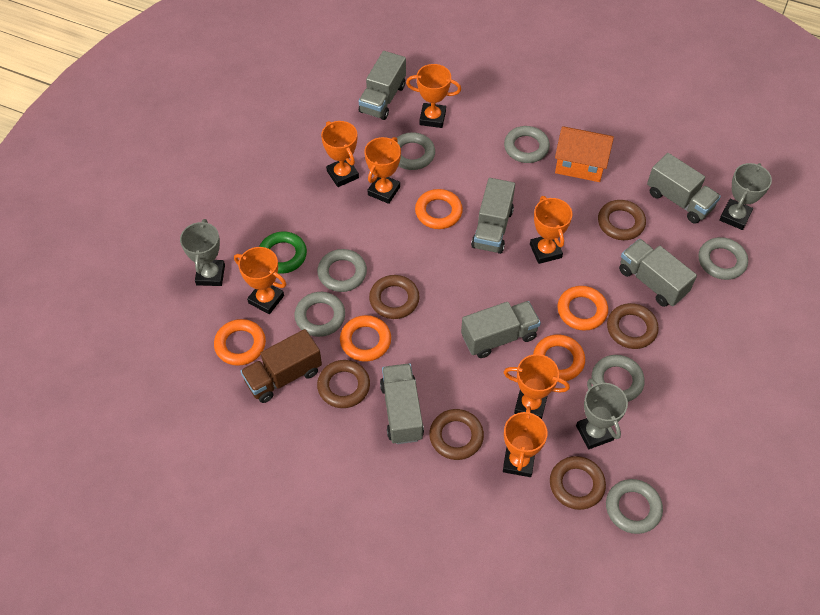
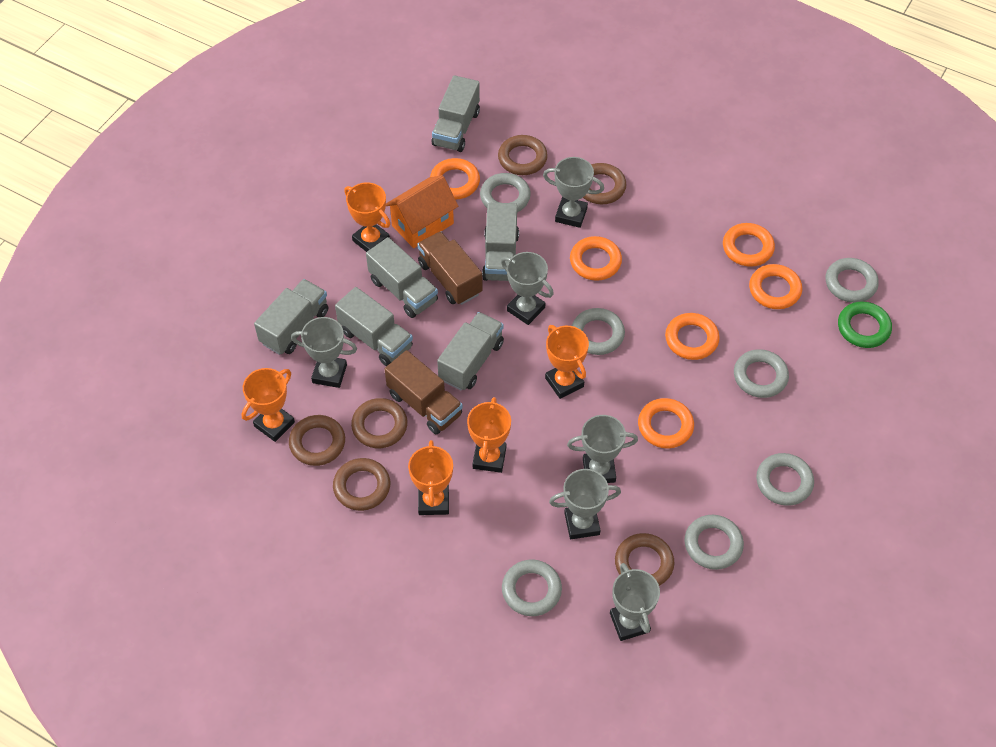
brown truck: 1 -> 2
grey trophy: 3 -> 6
orange ring: 5 -> 6
orange trophy: 7 -> 5

